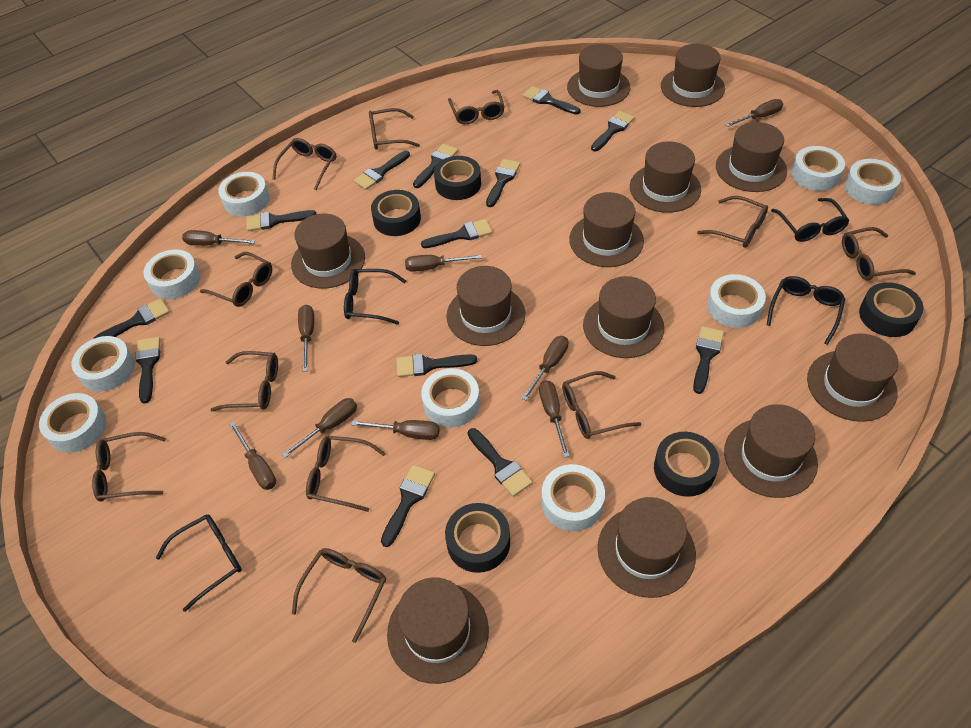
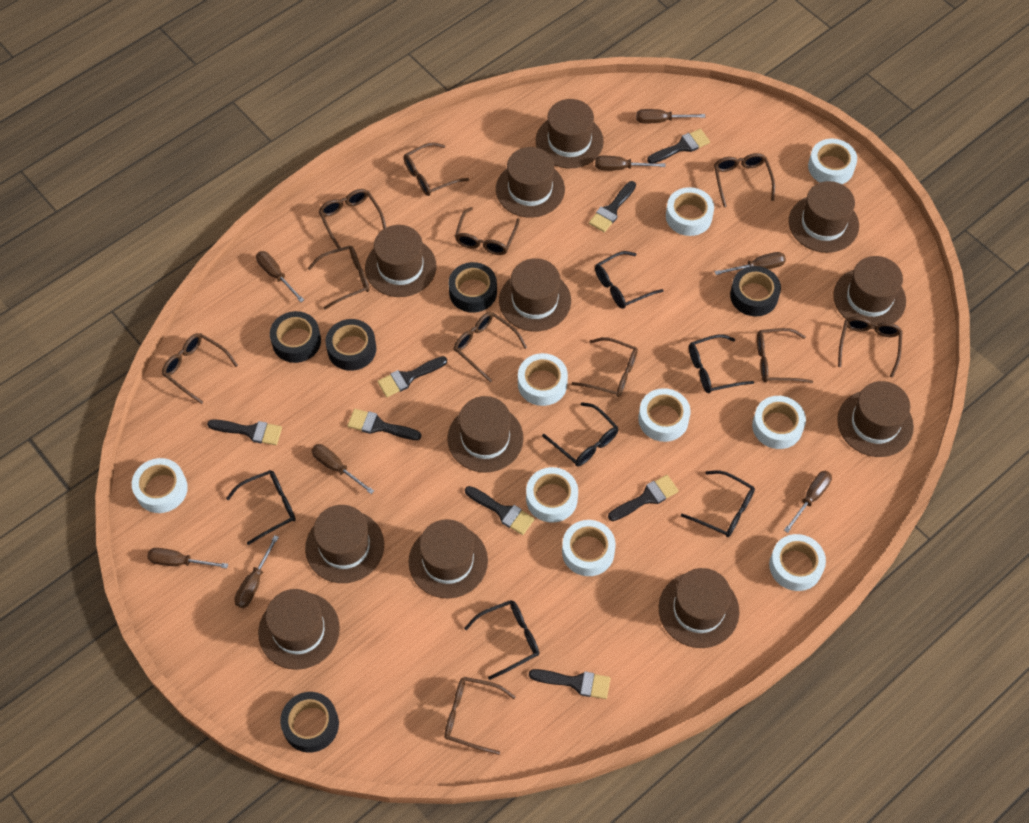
black brush: 13 -> 8
black glasses: 4 -> 6
brown screwdriver: 9 -> 8

